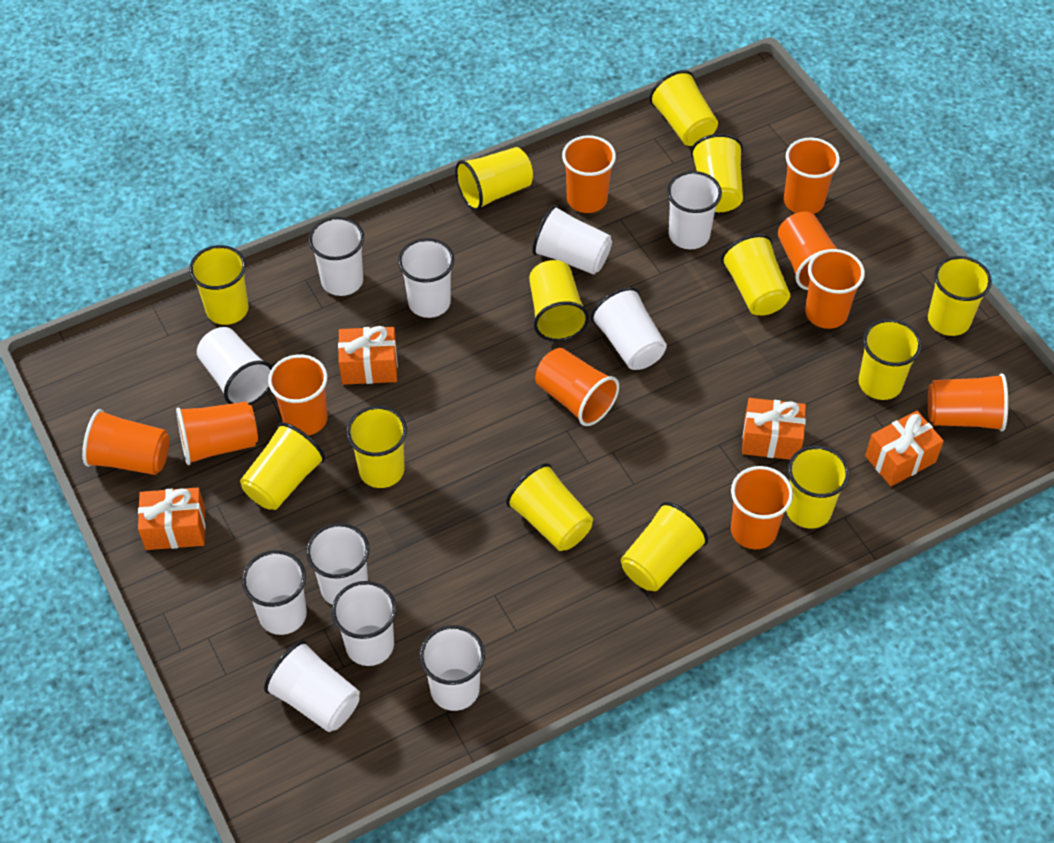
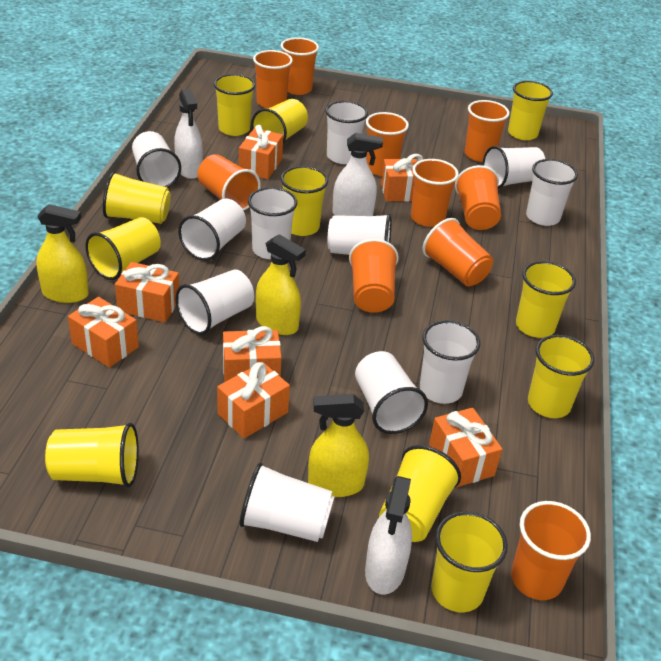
orange gift: 4 -> 7
white spray bottle: 0 -> 3
yellow cup: 13 -> 11
yellow spray bottle: 0 -> 3

